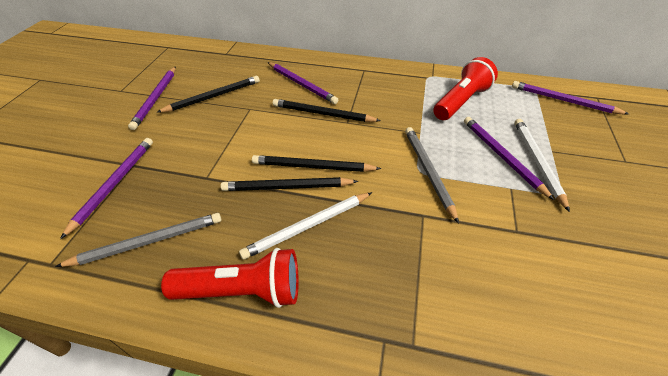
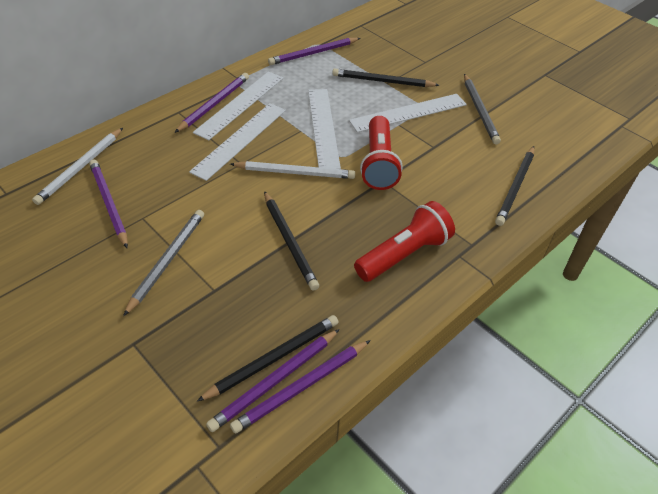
white ruler: 0 -> 4

